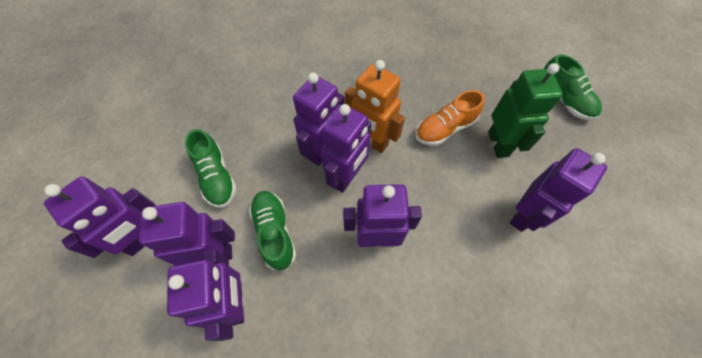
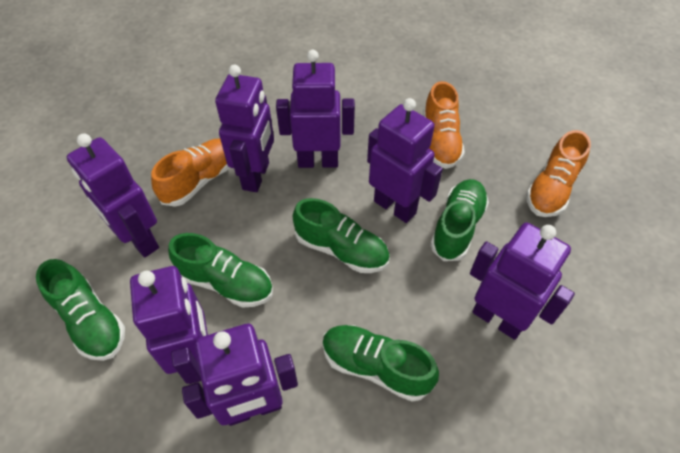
green robot: 1 -> 0
green shoe: 3 -> 5
orange robot: 1 -> 0
orange shoe: 1 -> 3

